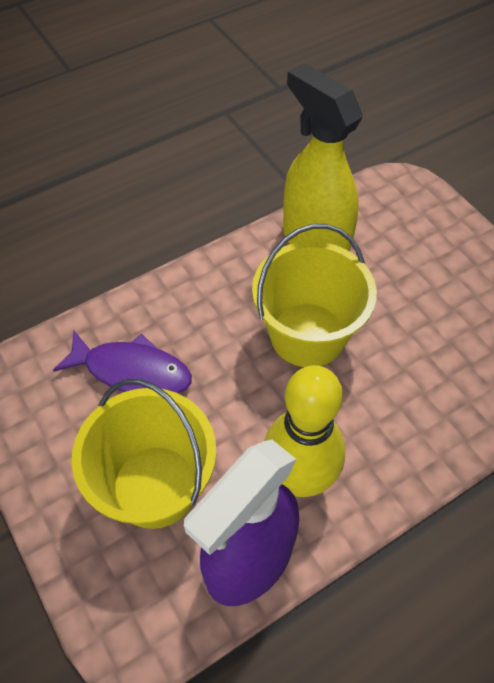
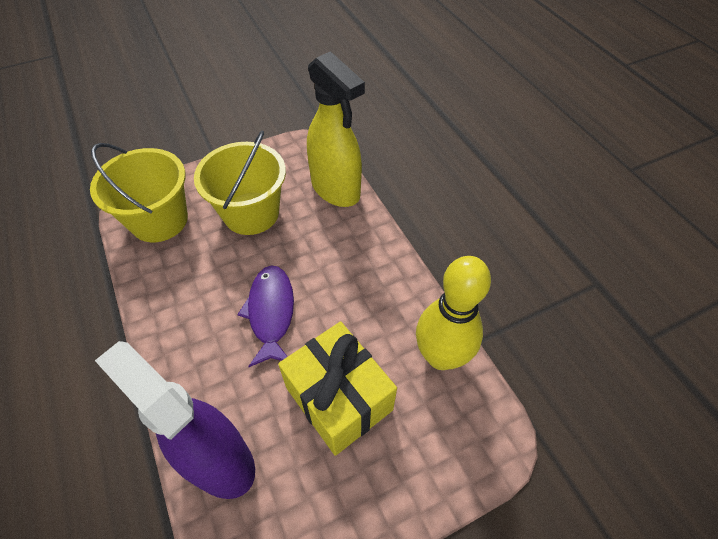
yellow gift: 0 -> 1

